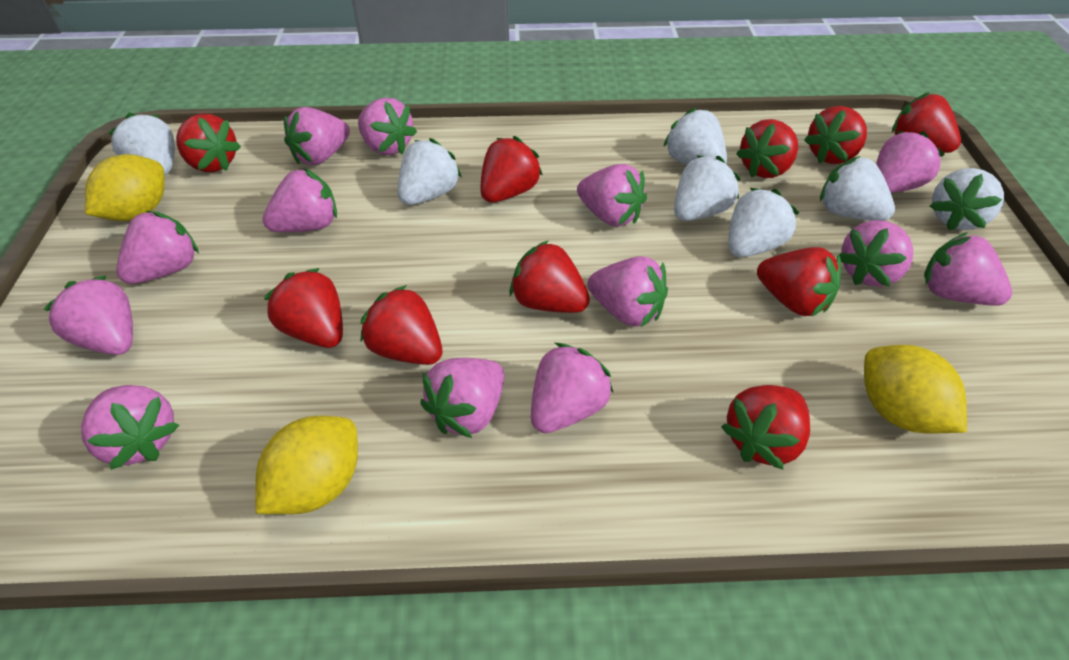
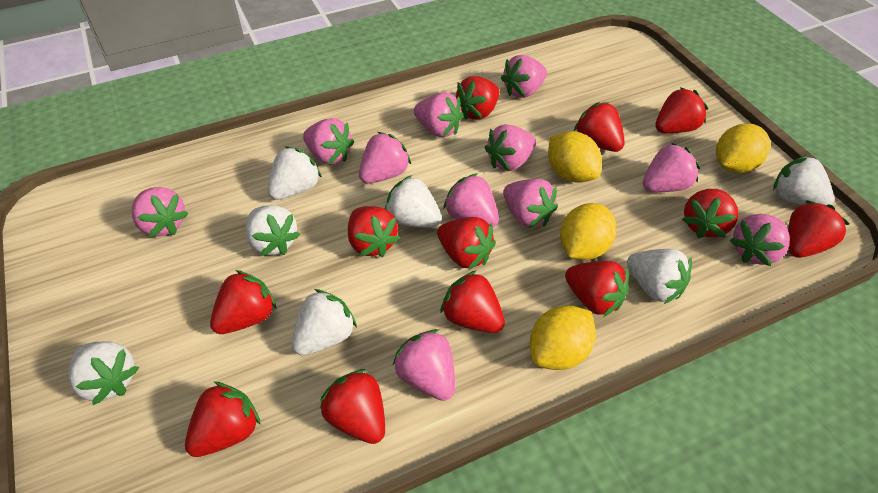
pink strawberry: 13 -> 11
red strawberry: 10 -> 12
yellow lemon: 3 -> 4

